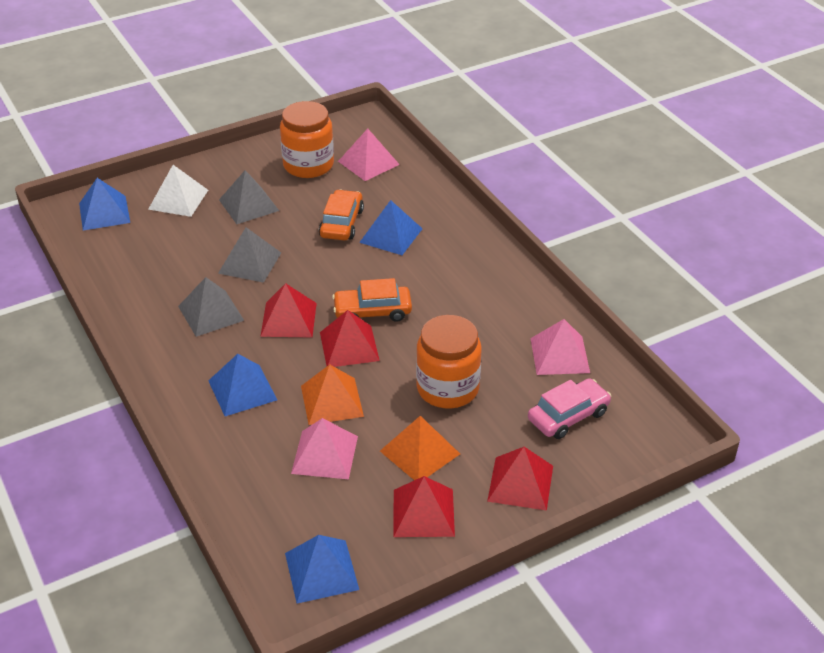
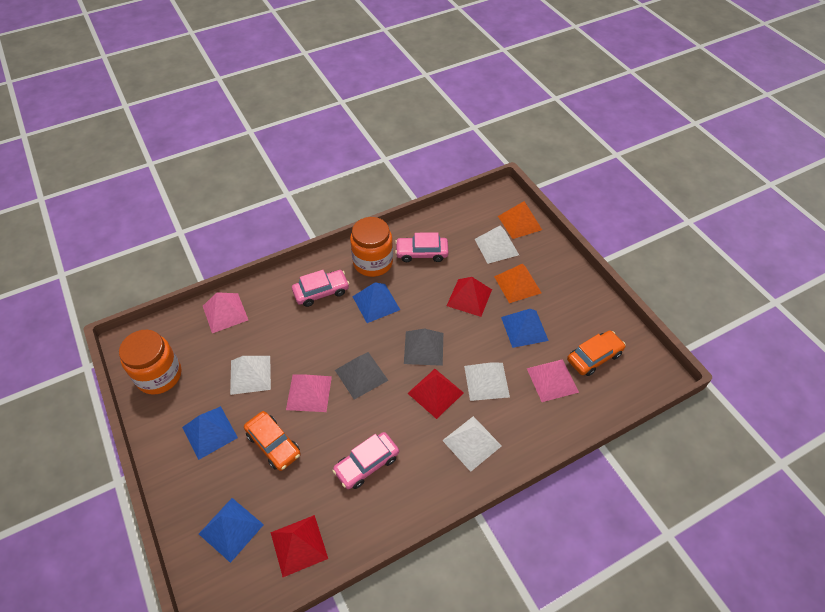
grey pyramid: 3 -> 2
pink car: 1 -> 3
red pyramid: 4 -> 3
white pyramid: 1 -> 4

